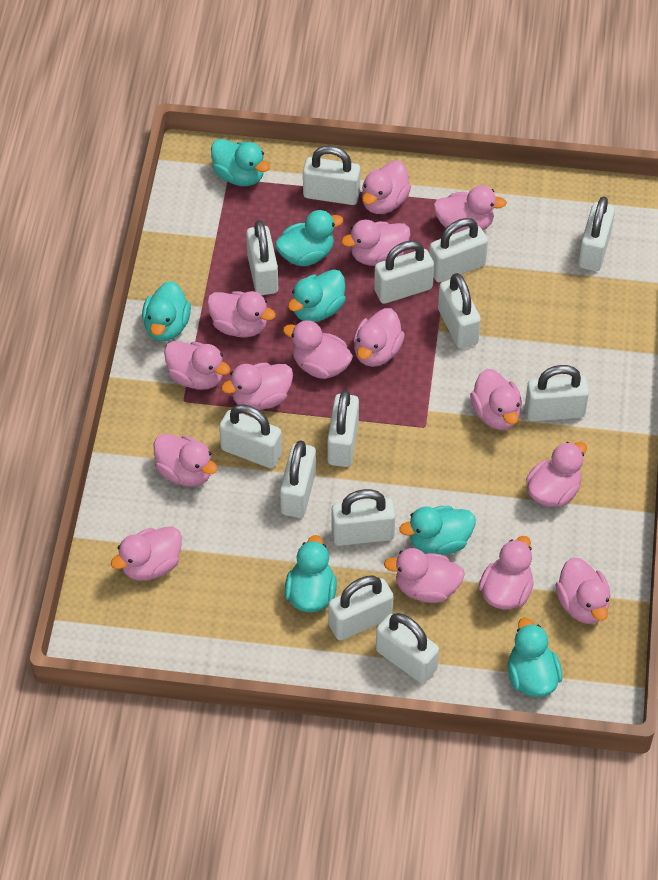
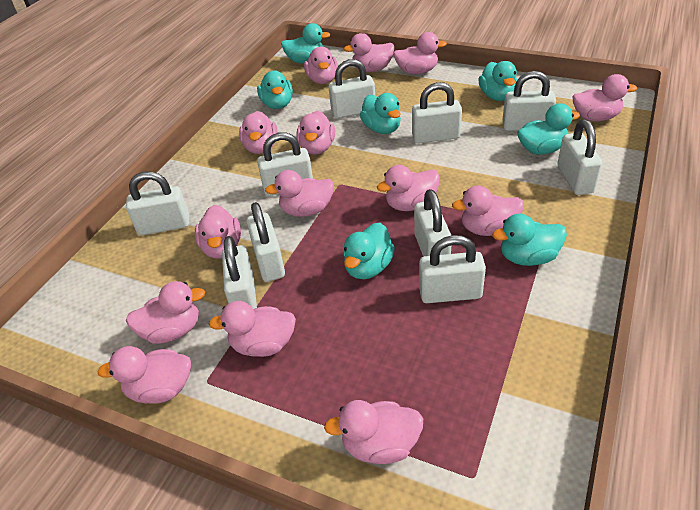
pink duck: 15 -> 14
white padlock: 13 -> 10

